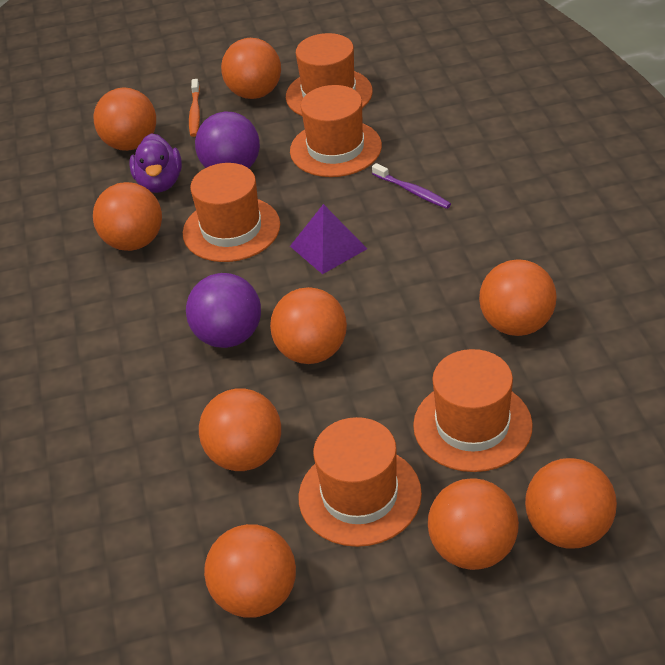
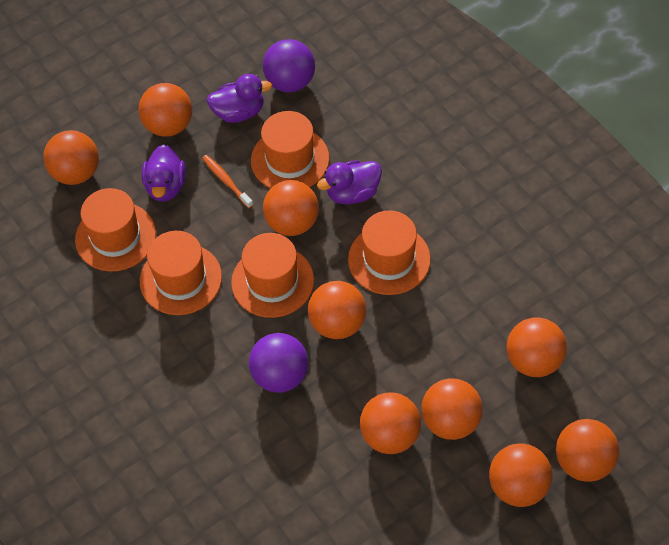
purple duck: 1 -> 3
purple pyramid: 1 -> 0
purple toothbrush: 1 -> 0

